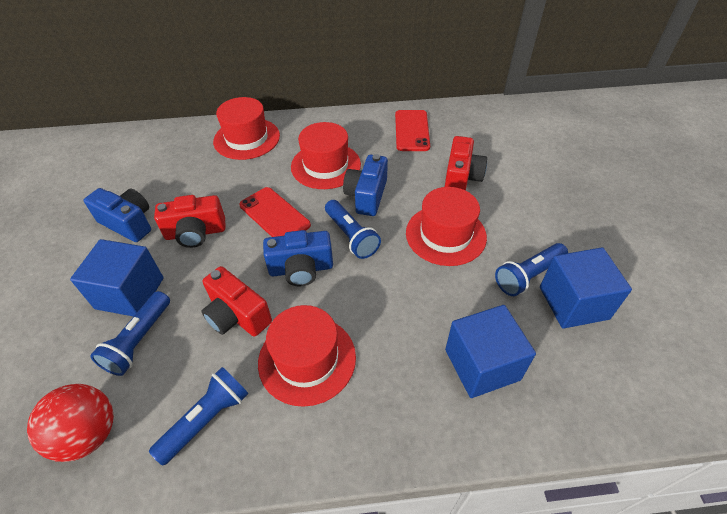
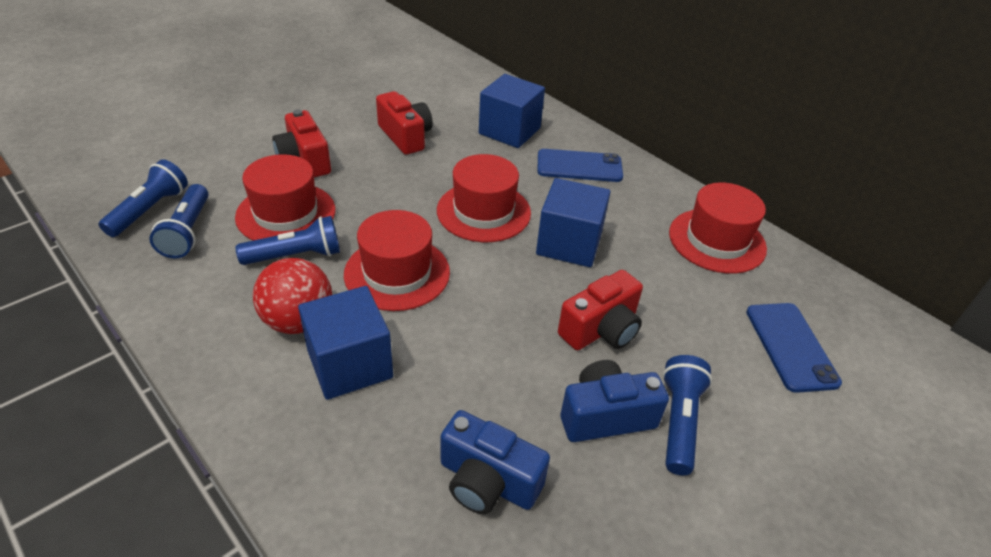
blue camera: 3 -> 2
blue phone: 0 -> 2
red phone: 2 -> 0

